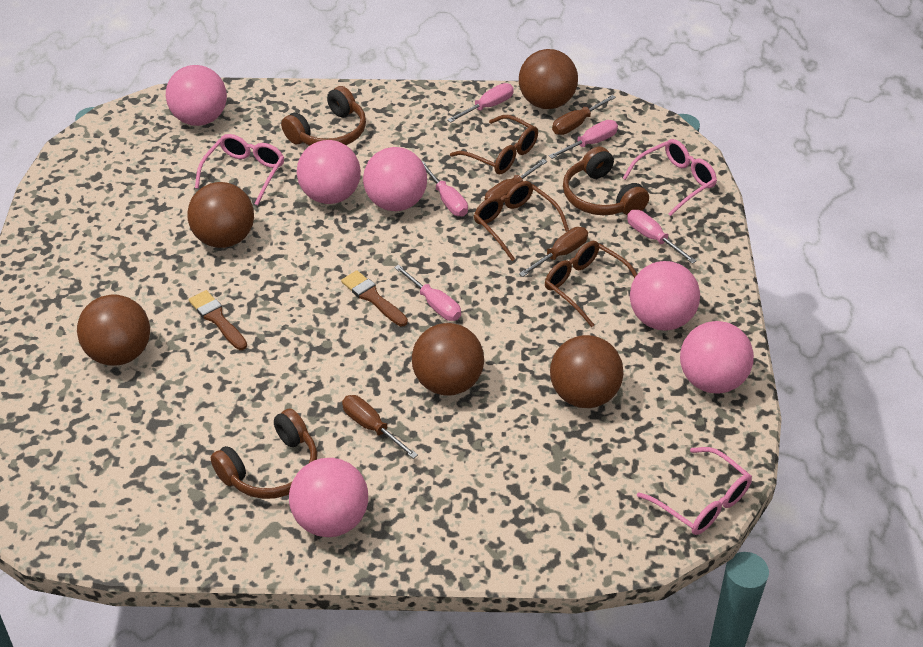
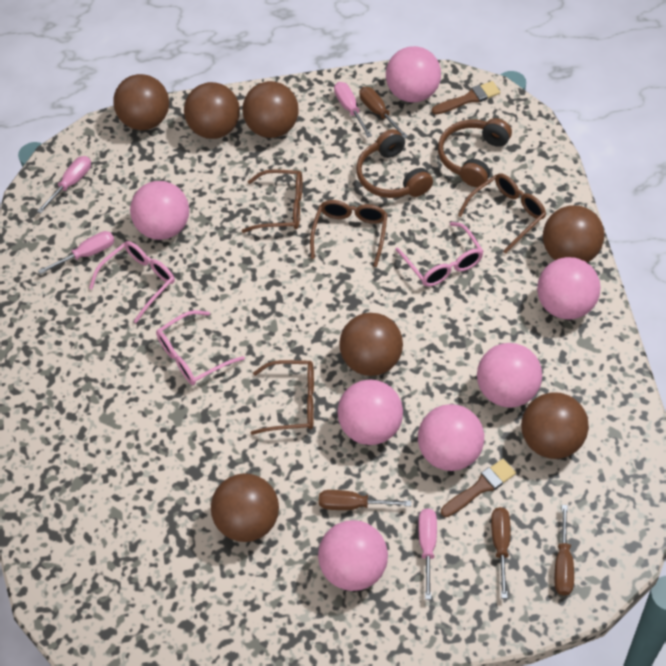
brown ball: 5 -> 7
brown glasses: 3 -> 4
brown headphones: 3 -> 2
pink ball: 6 -> 7
pink screwdriver: 5 -> 4

